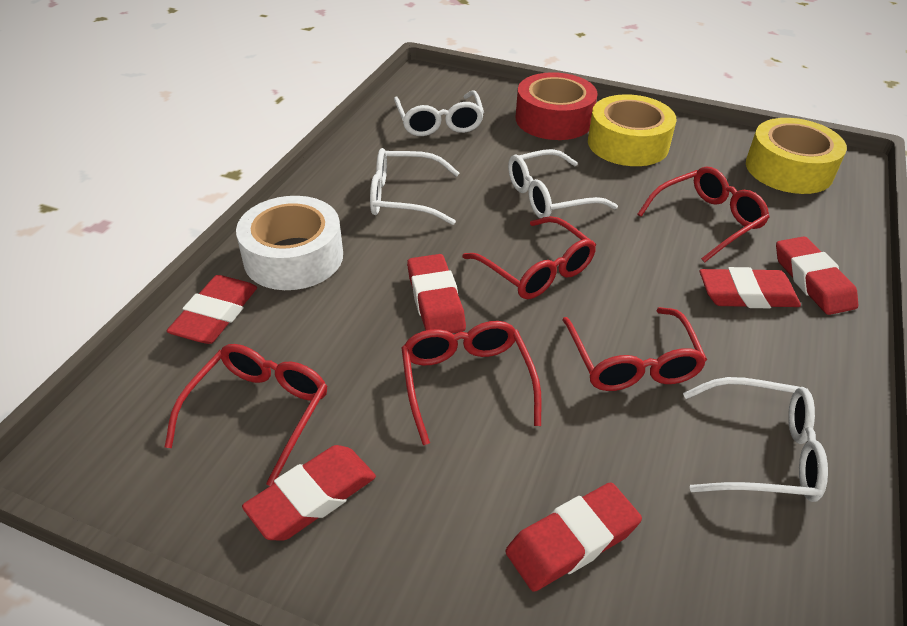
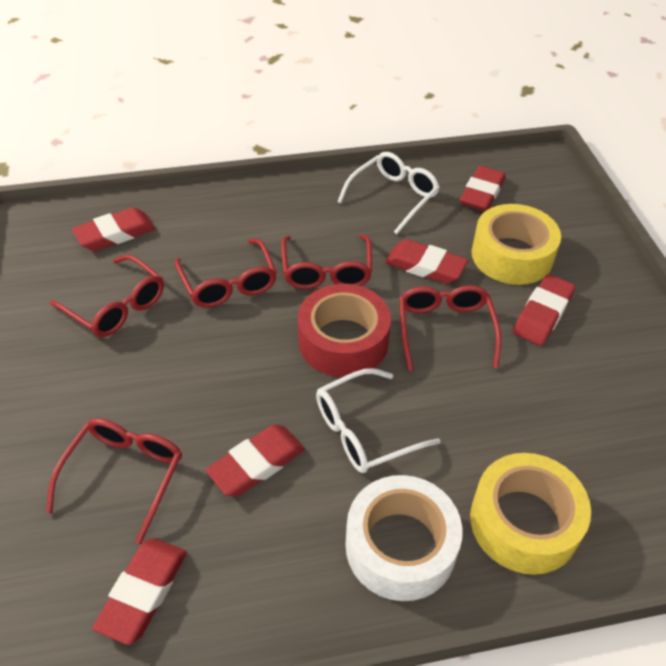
white glasses: 4 -> 2

